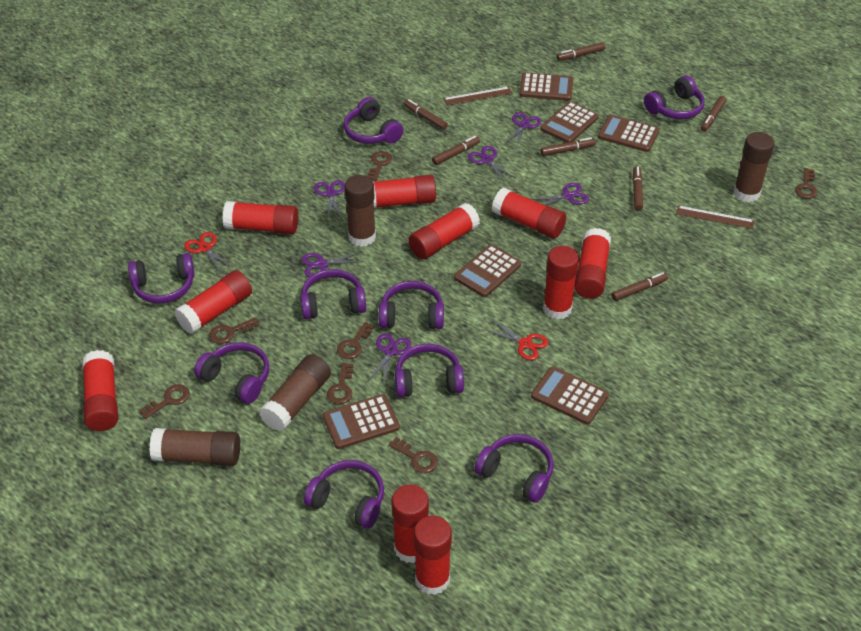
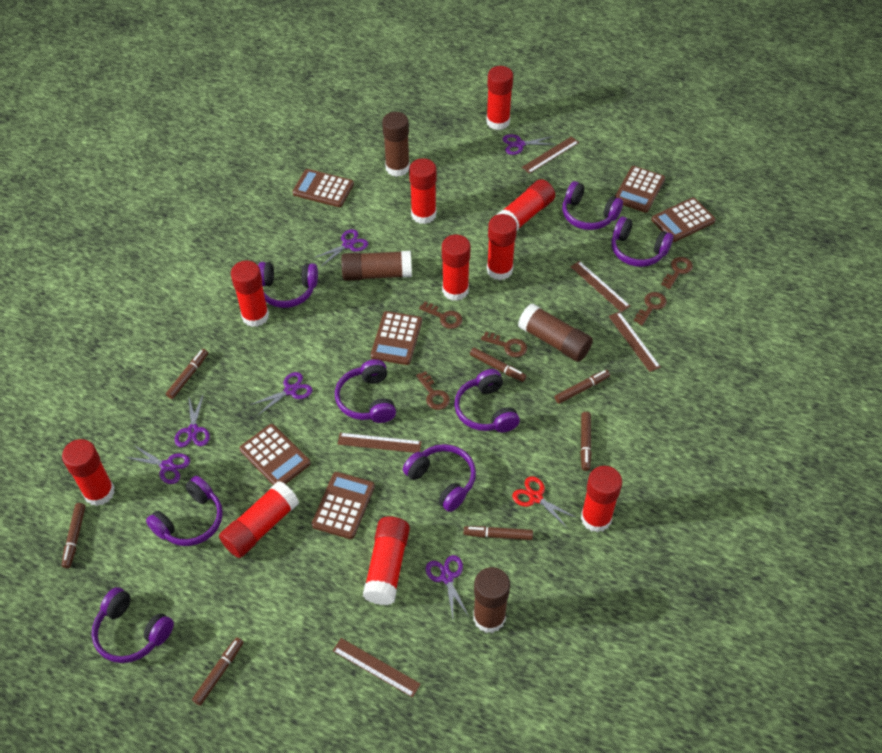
brown key: 7 -> 5
brown ruler: 2 -> 5
purple headphones: 9 -> 8
red scissors: 2 -> 1

